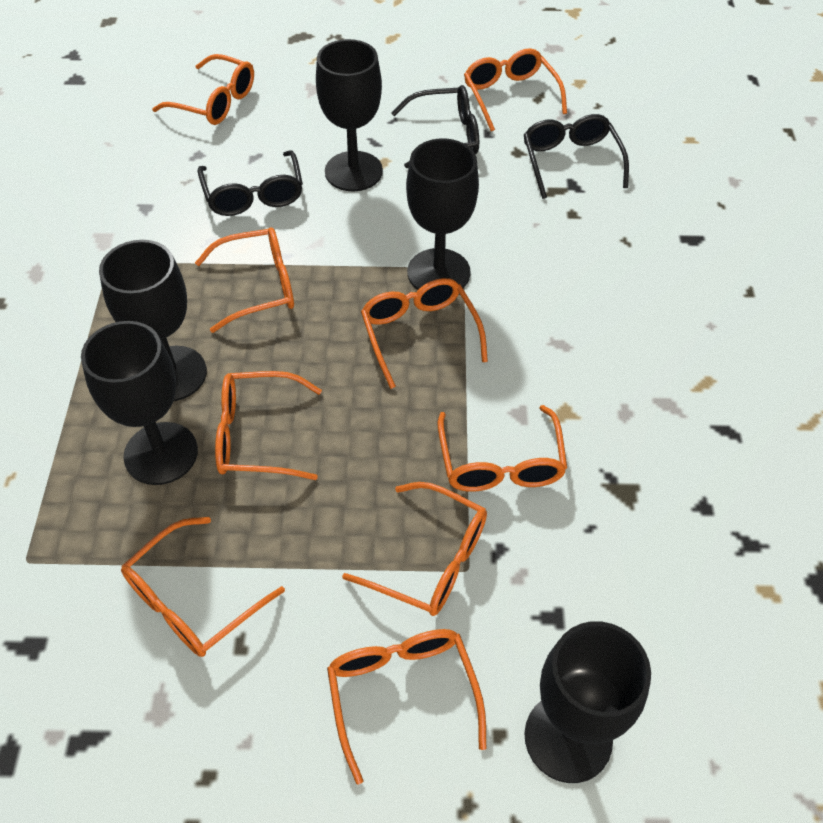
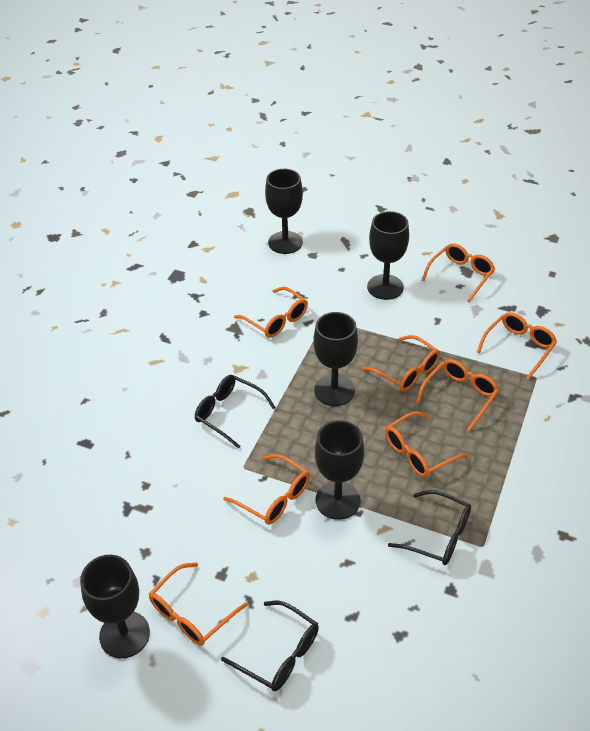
orange glasses: 9 -> 8

